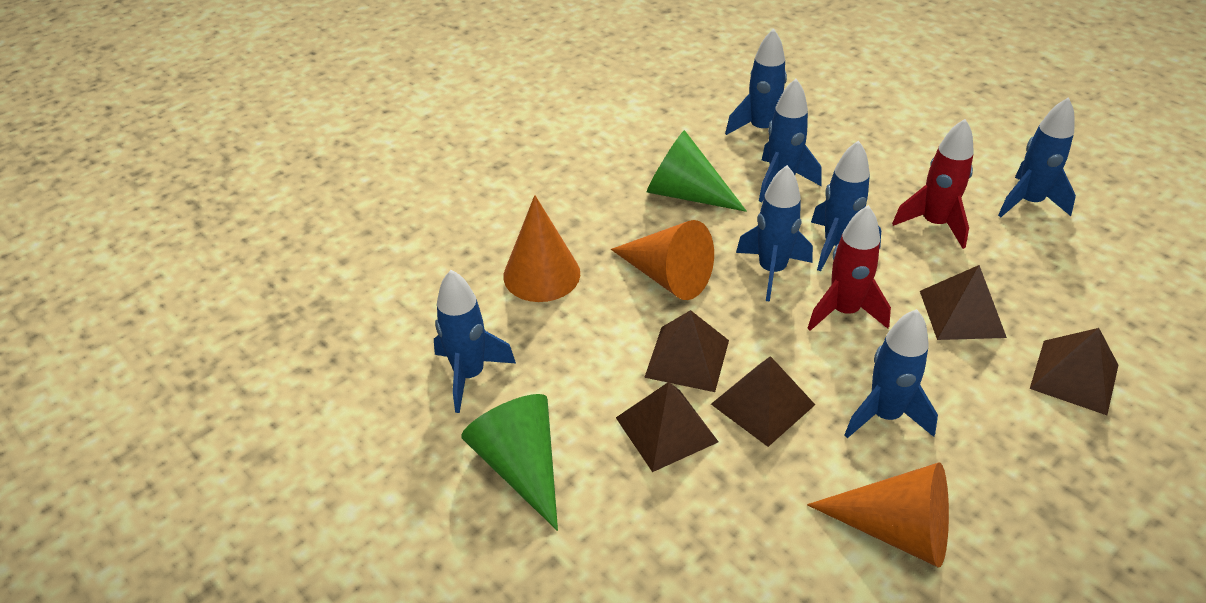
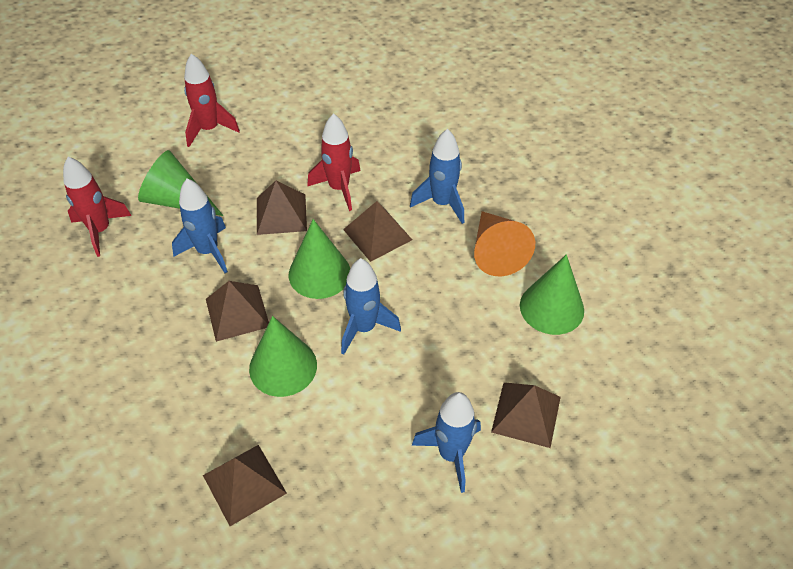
blue rocket: 7 -> 4
green cone: 2 -> 4
orange cone: 3 -> 1
red rocket: 2 -> 3

